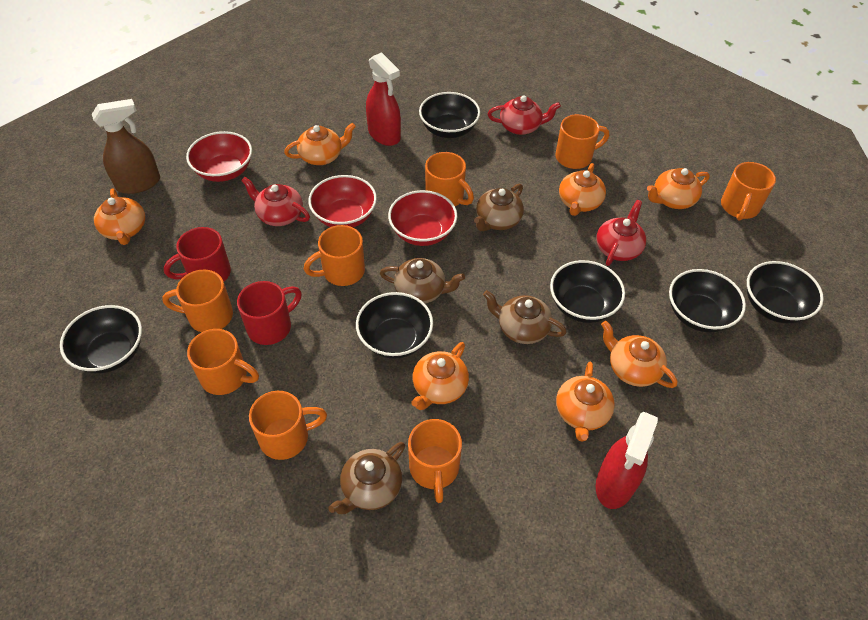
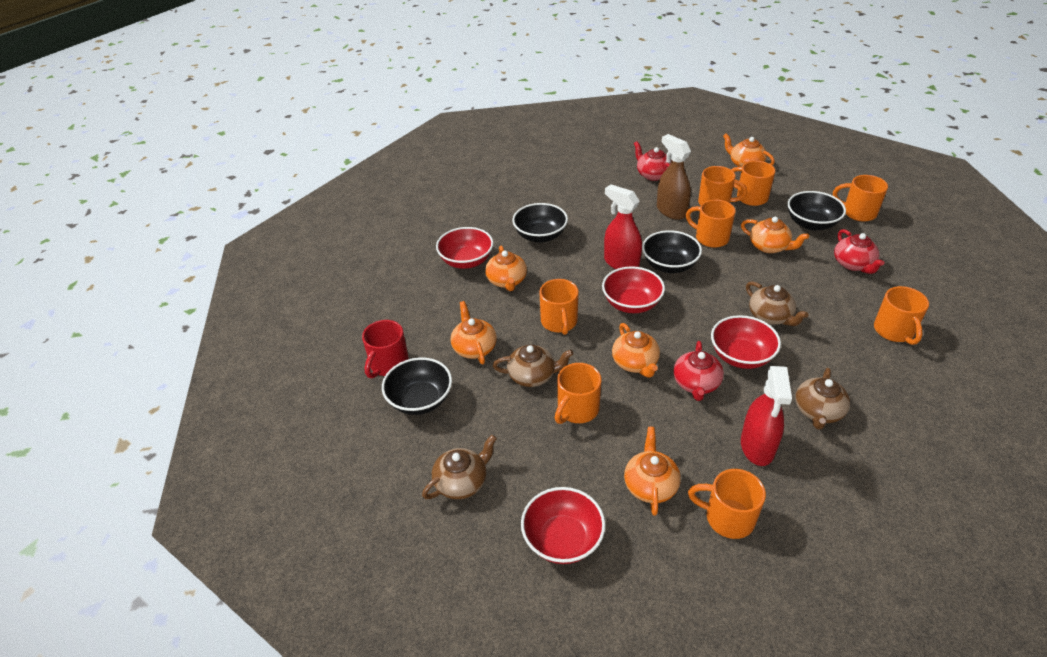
black bowl: 6 -> 4
orange teapot: 7 -> 6
red bowl: 3 -> 4
red mug: 2 -> 1

